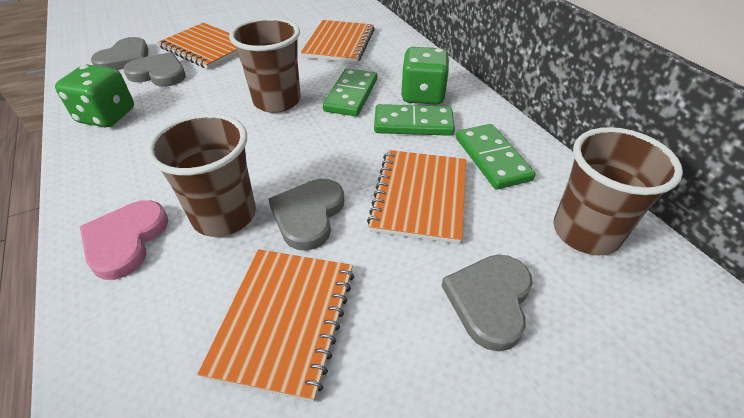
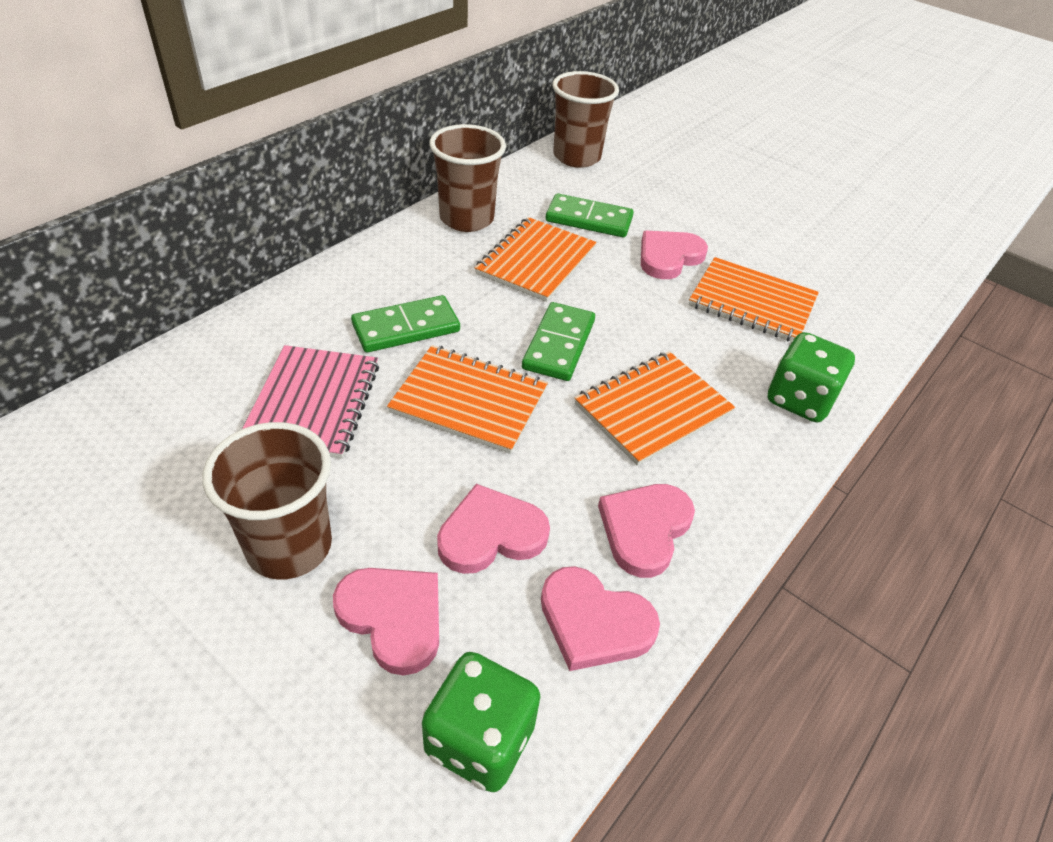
grey heart: 4 -> 0
pink heart: 1 -> 5
pink notebook: 0 -> 1

